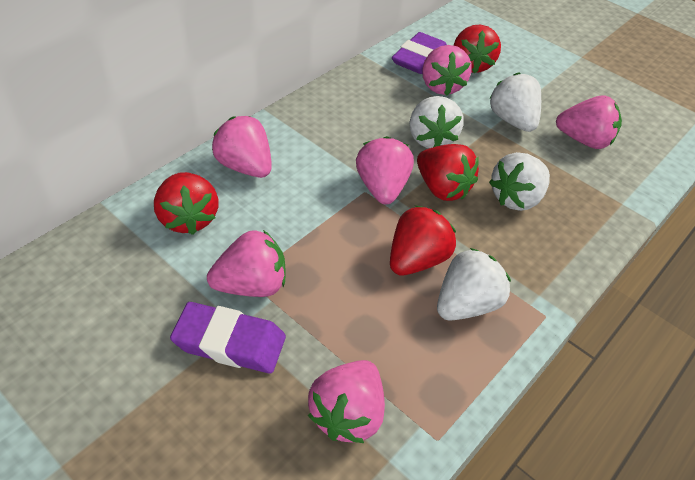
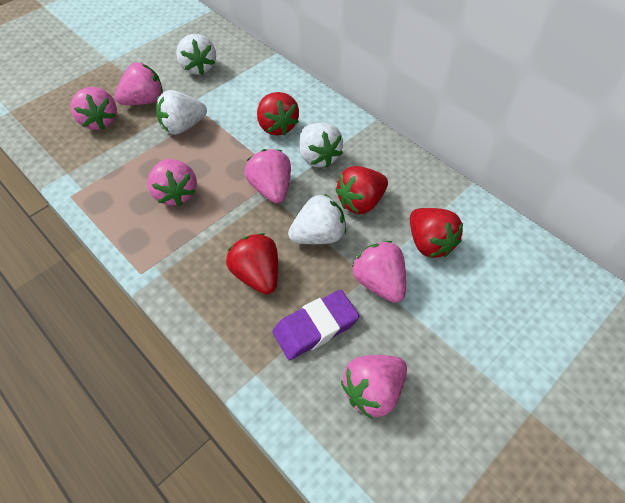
purple eraser: 2 -> 1

